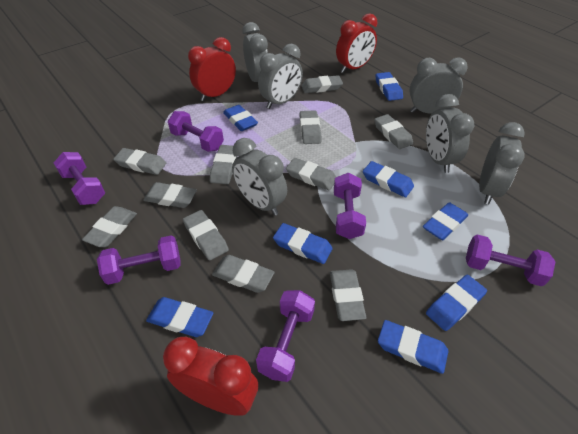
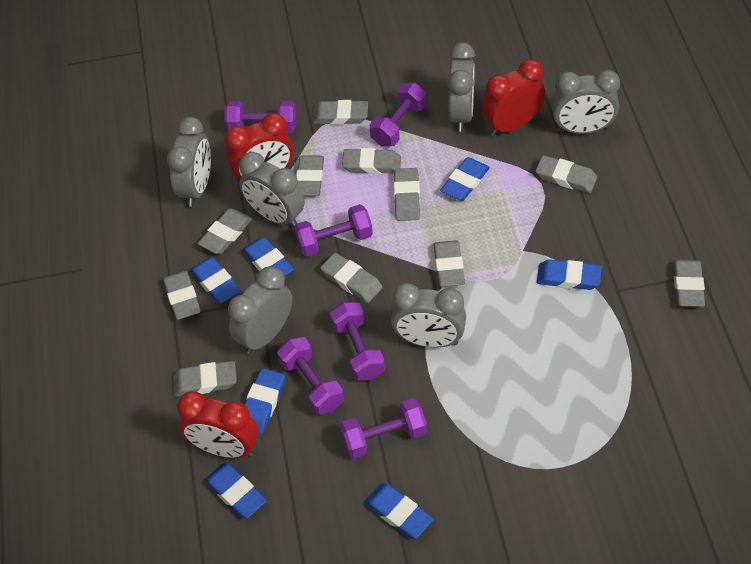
blue eraser: 8 -> 7

